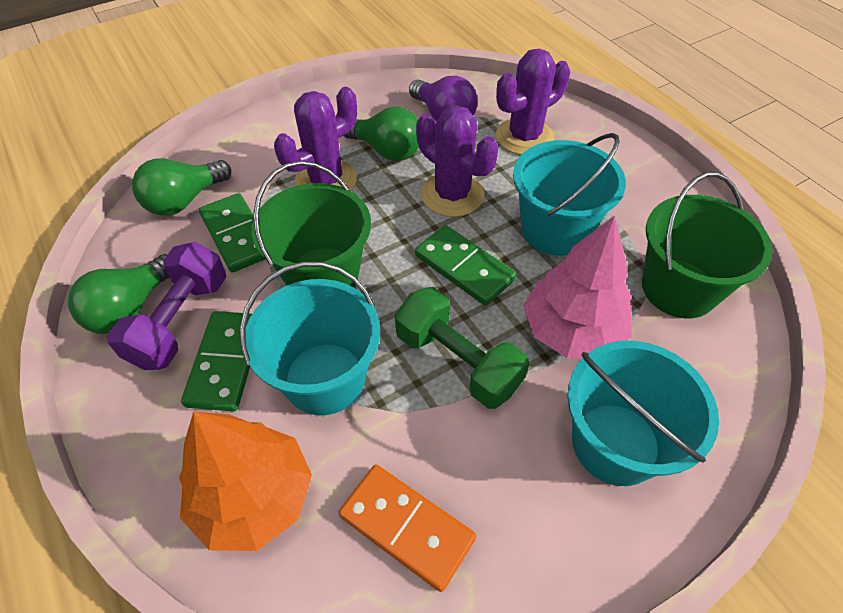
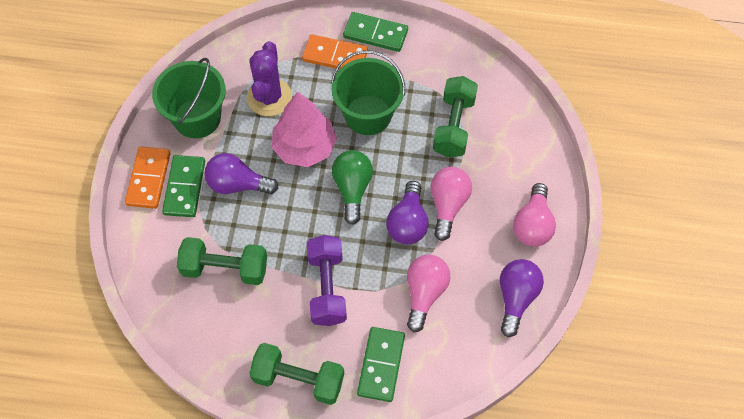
green dumbbell: 1 -> 3
green light bulb: 3 -> 1
orange domino: 1 -> 2
orange tree: 1 -> 0
pink light bulb: 0 -> 3
purple cactus: 3 -> 1
purple light bulb: 1 -> 3
turquoise bucket: 3 -> 0

